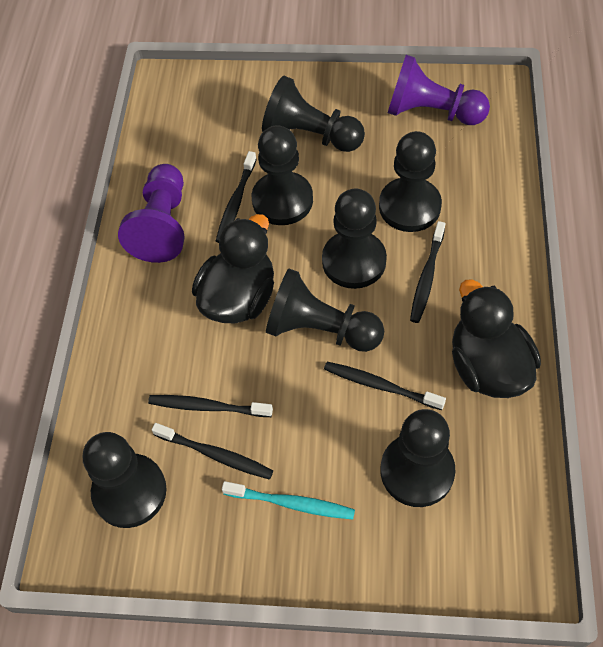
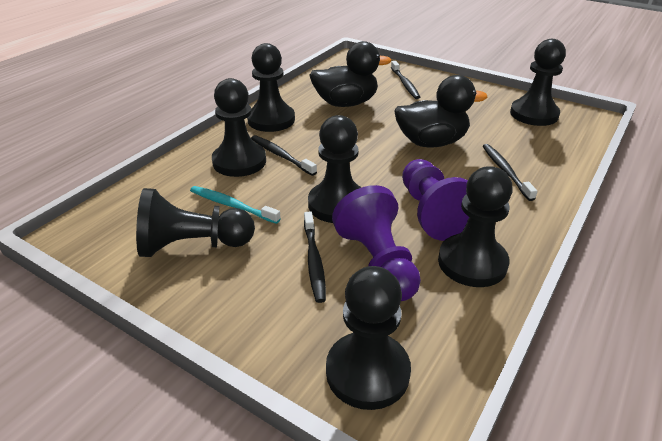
black toothbrush: 5 -> 4

